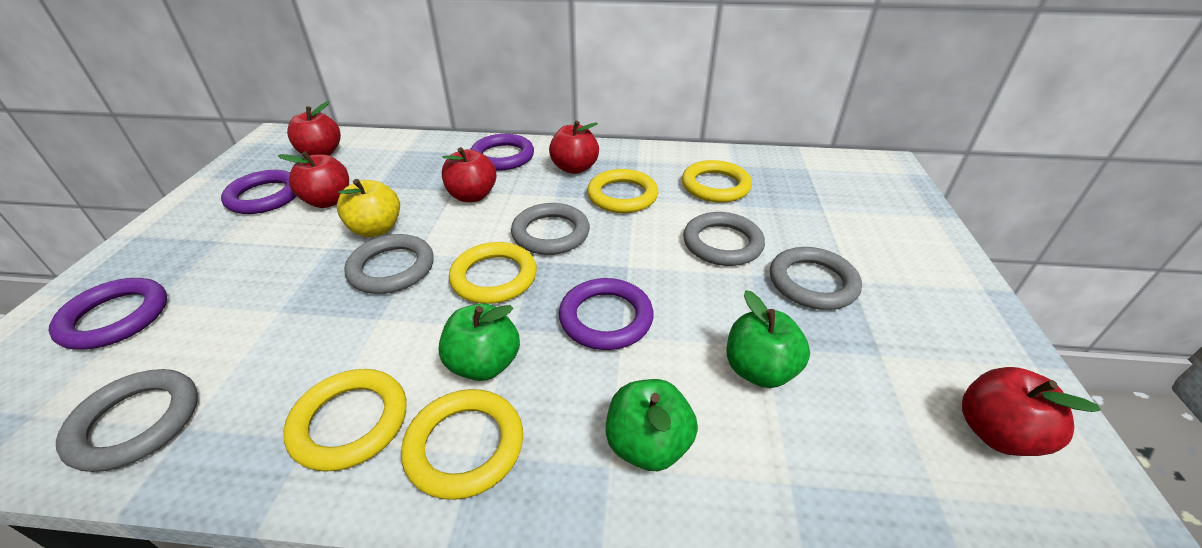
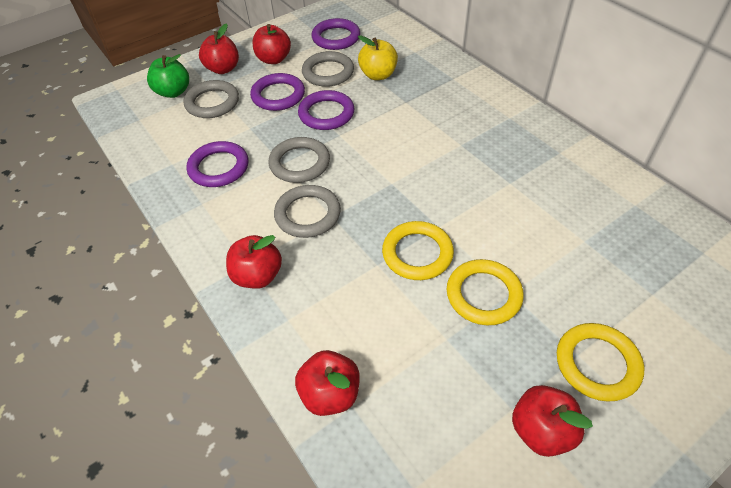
green apple: 3 -> 1
grey ring: 5 -> 4
yellow ring: 5 -> 3

